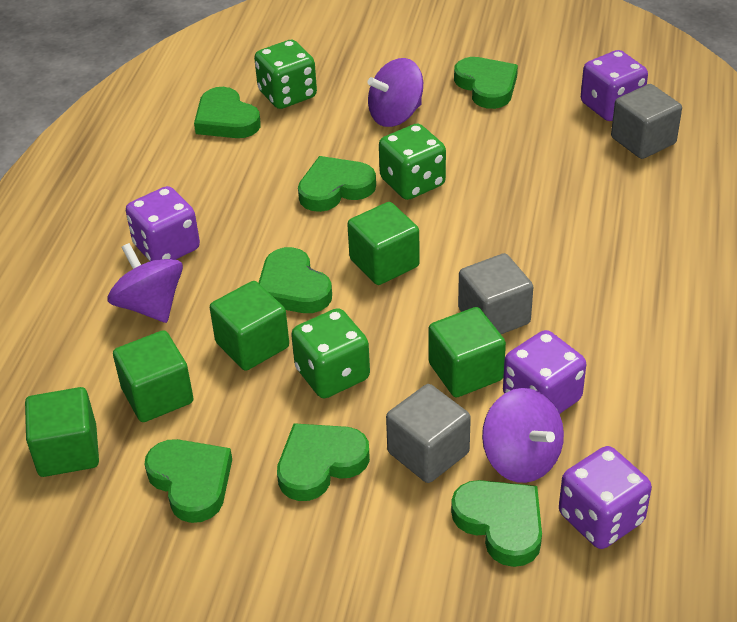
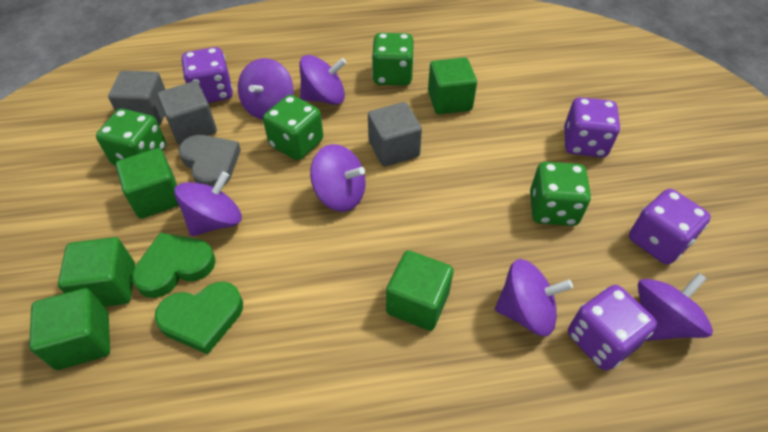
green dice: 3 -> 4
green heart: 7 -> 2
grey heart: 0 -> 1
purple spinning top: 3 -> 6

